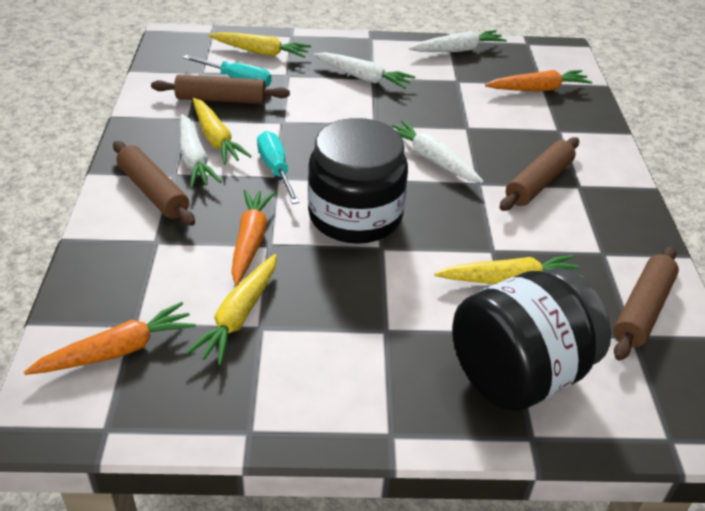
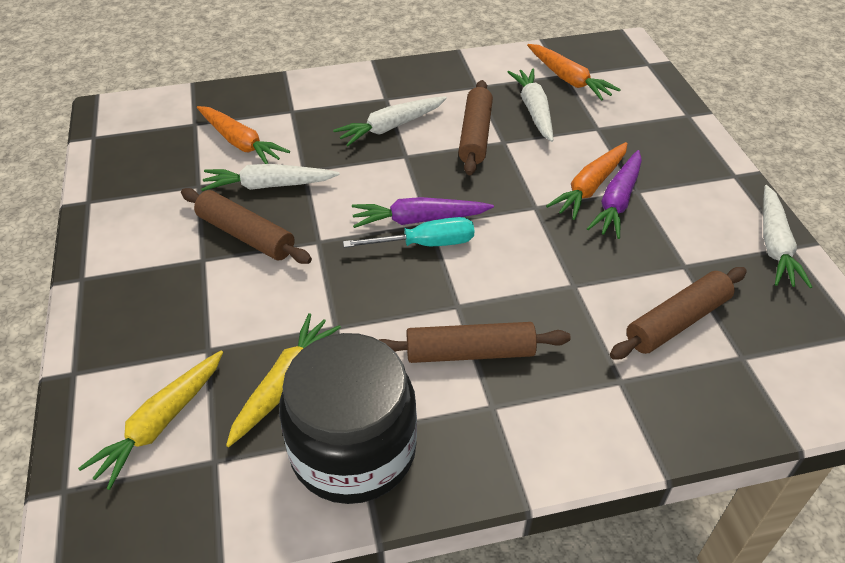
black jar: 2 -> 1
purple carrot: 0 -> 2
turquoise screwdriver: 2 -> 1
yellow carrot: 4 -> 2

